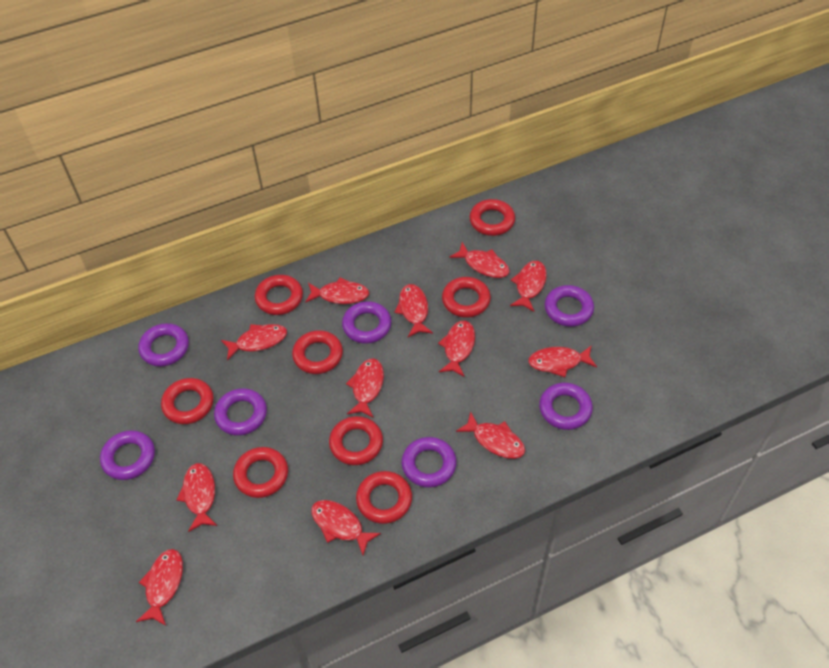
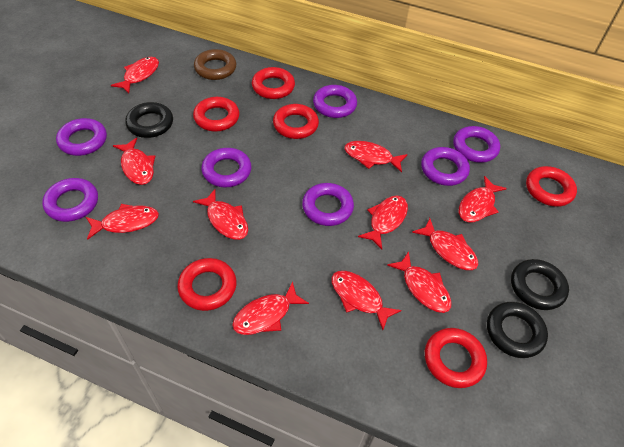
black ring: 0 -> 3
brown ring: 0 -> 1
red fish: 12 -> 11
red ring: 8 -> 6

